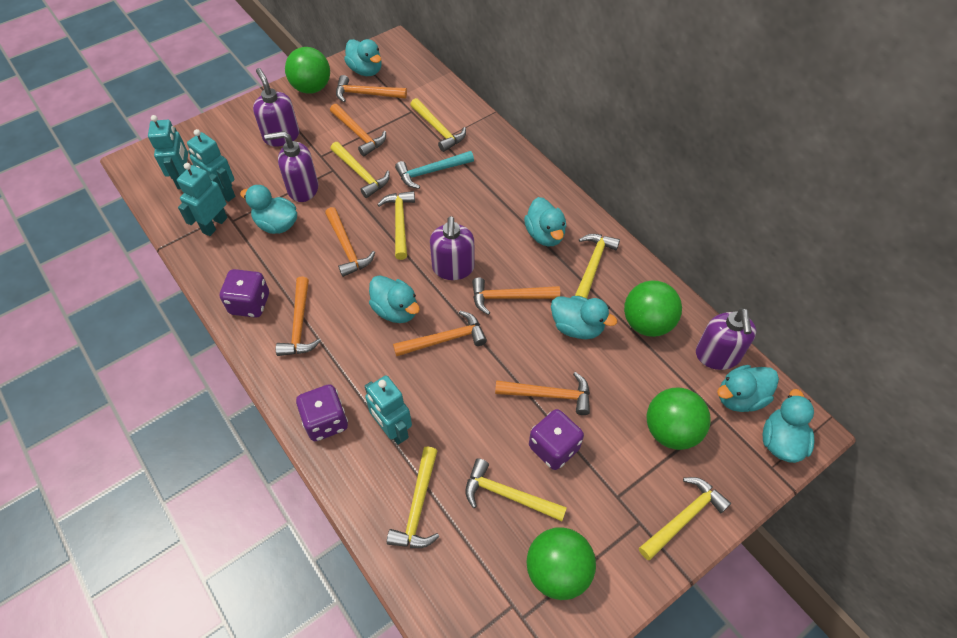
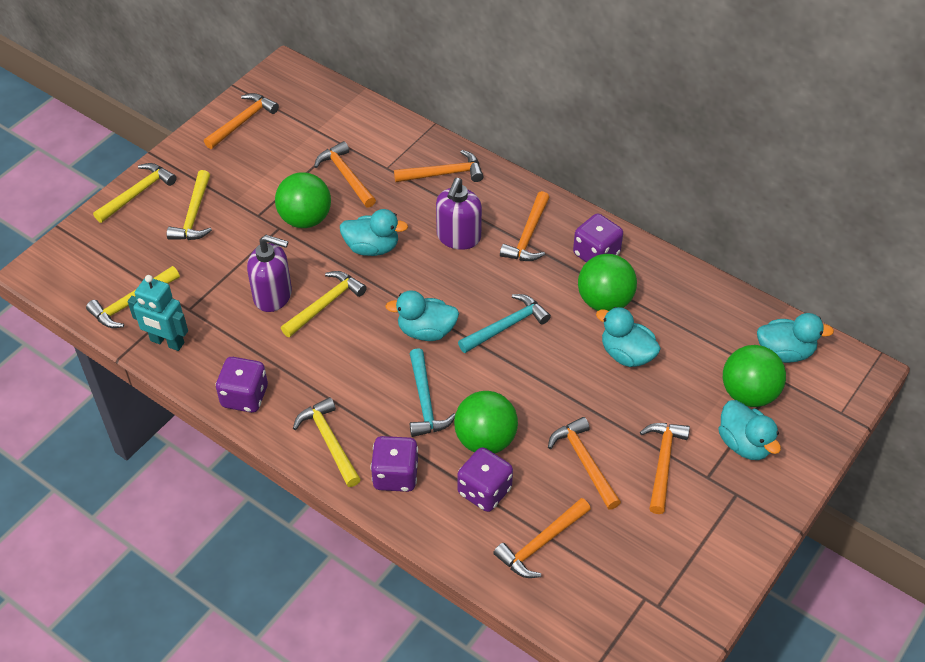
purple dice: 3 -> 4
purple soap dispenser: 4 -> 2
turquoise duck: 7 -> 5
turquoise hammer: 1 -> 2
turquoise robot: 4 -> 1
yellow hammer: 7 -> 5

